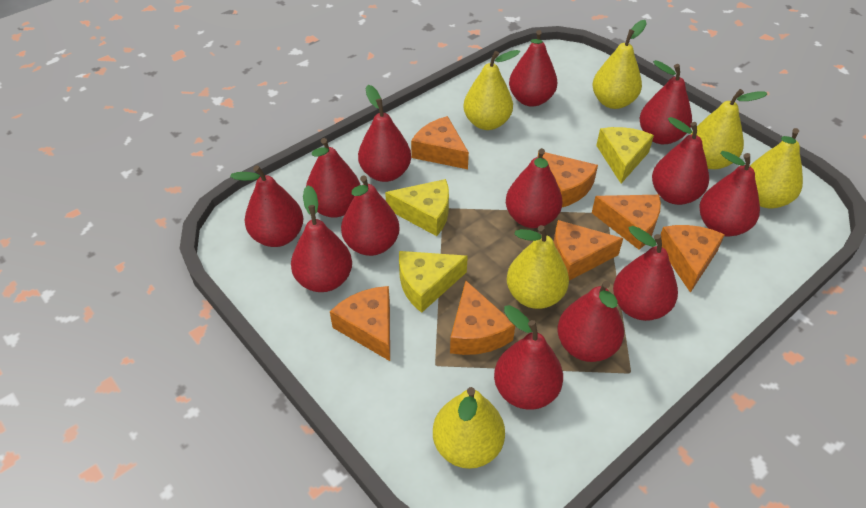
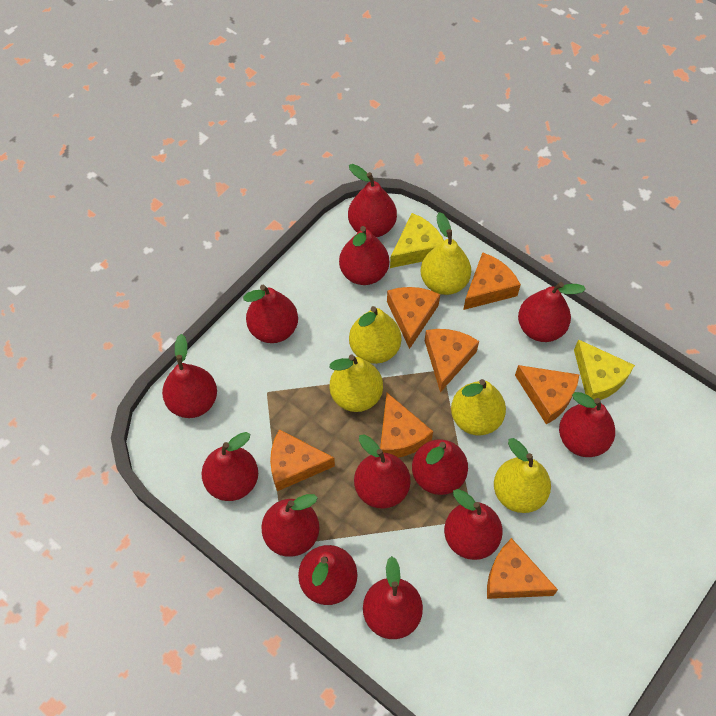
yellow cheese: 3 -> 2
yellow pear: 6 -> 5

